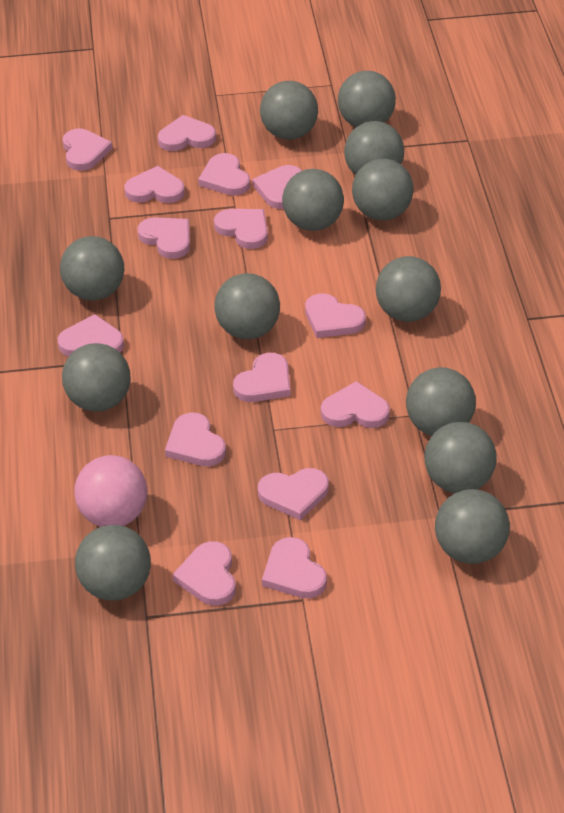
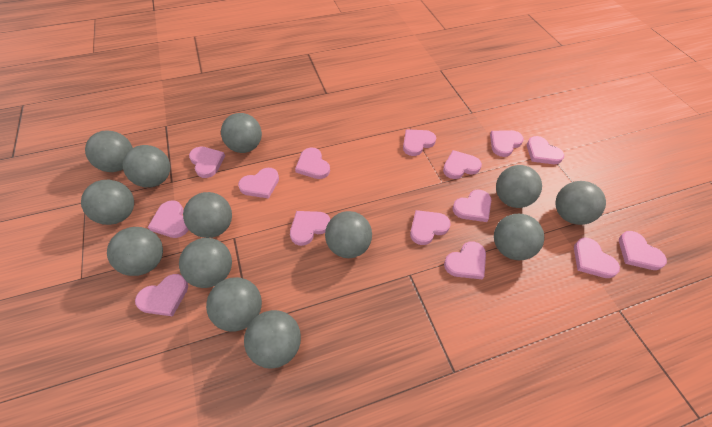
pink ball: 1 -> 0

